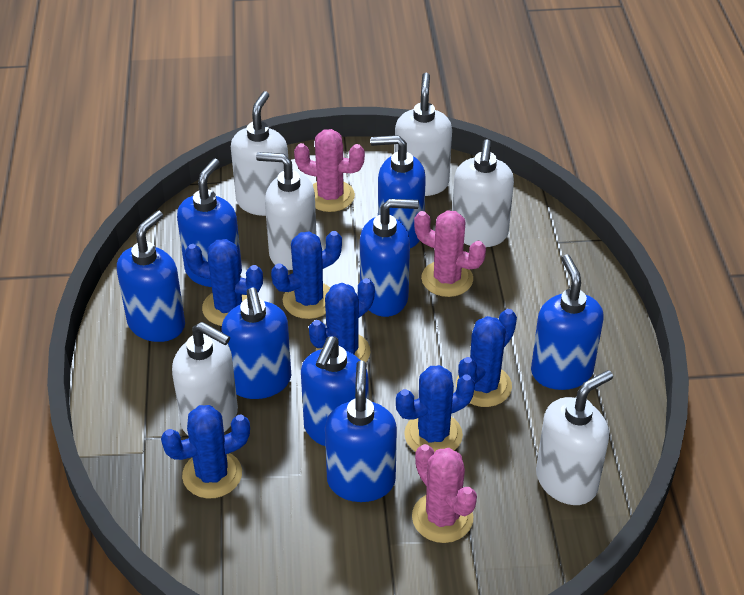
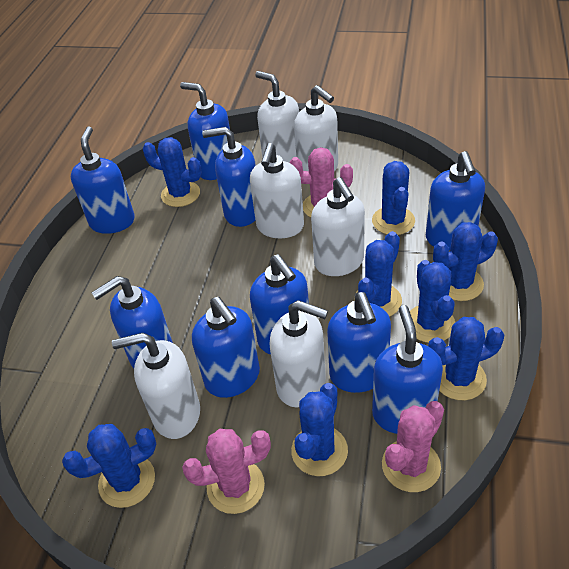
blue cactus: 6 -> 8
blue soap dispenser: 8 -> 9

